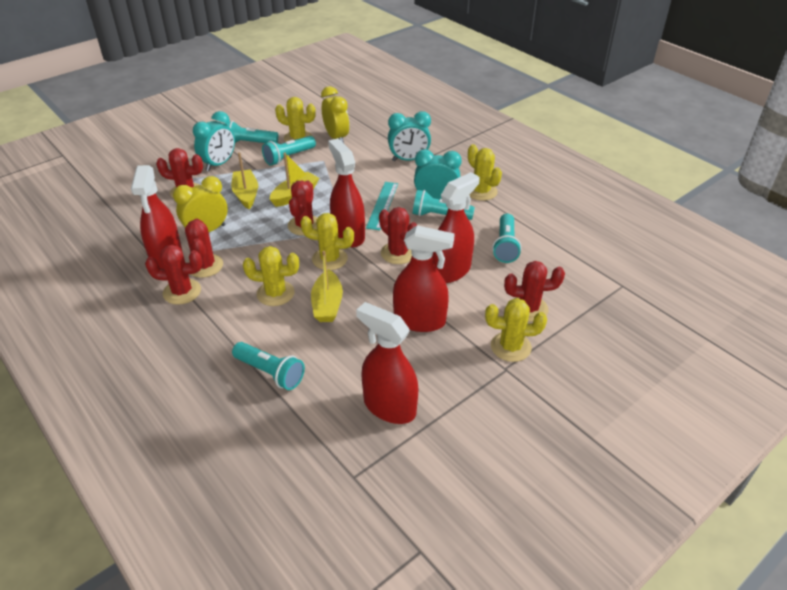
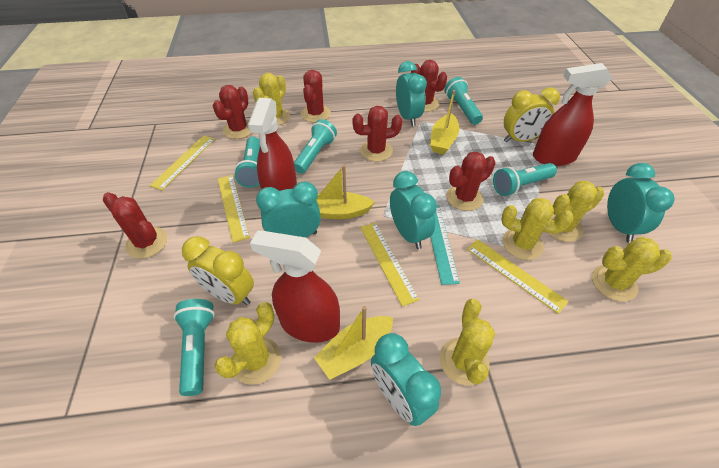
red spray bottle: 5 -> 3
turquoise clock: 3 -> 5
yellow cactus: 5 -> 6
yellow ruler: 0 -> 4

